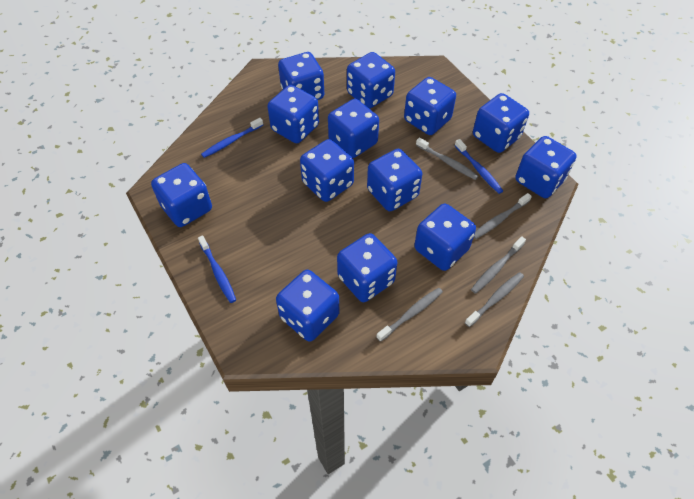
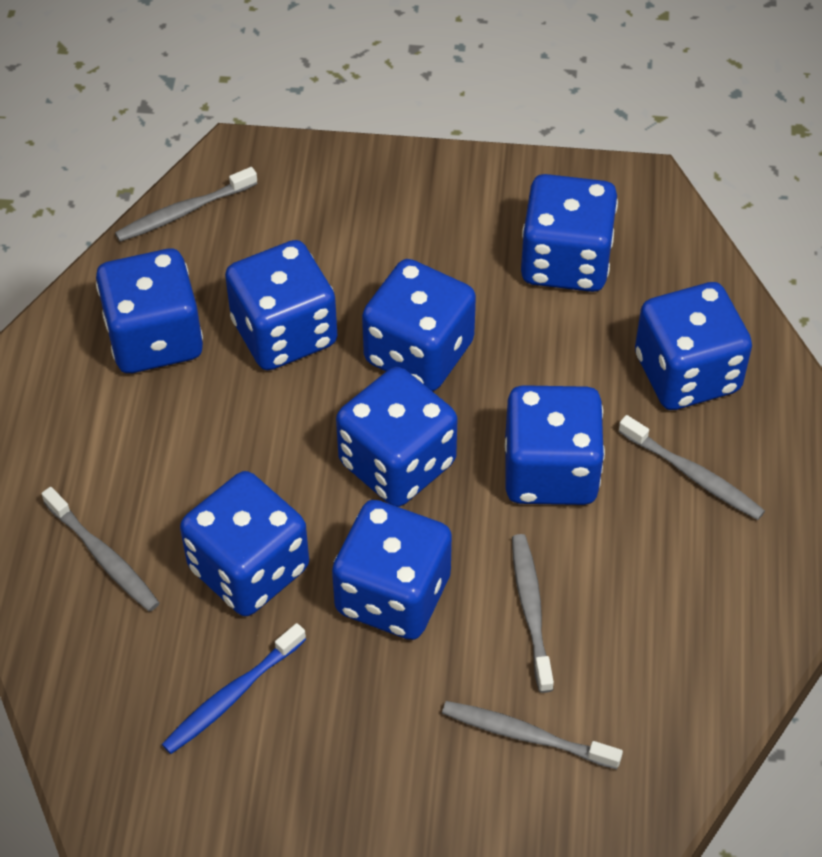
blue dice: 13 -> 9
blue toothbrush: 3 -> 1

